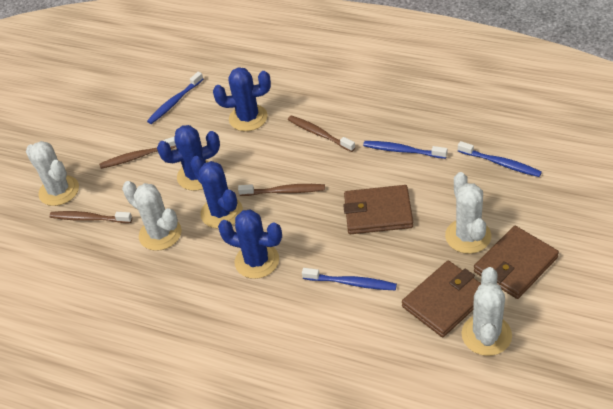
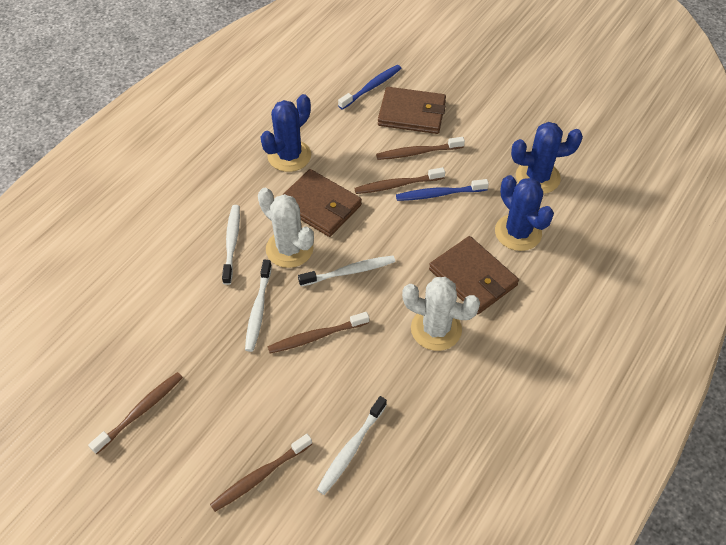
blue cactus: 4 -> 3
blue toothbrush: 4 -> 2
brown toothbrush: 4 -> 5
white cactus: 4 -> 2
white toothbrush: 0 -> 4

